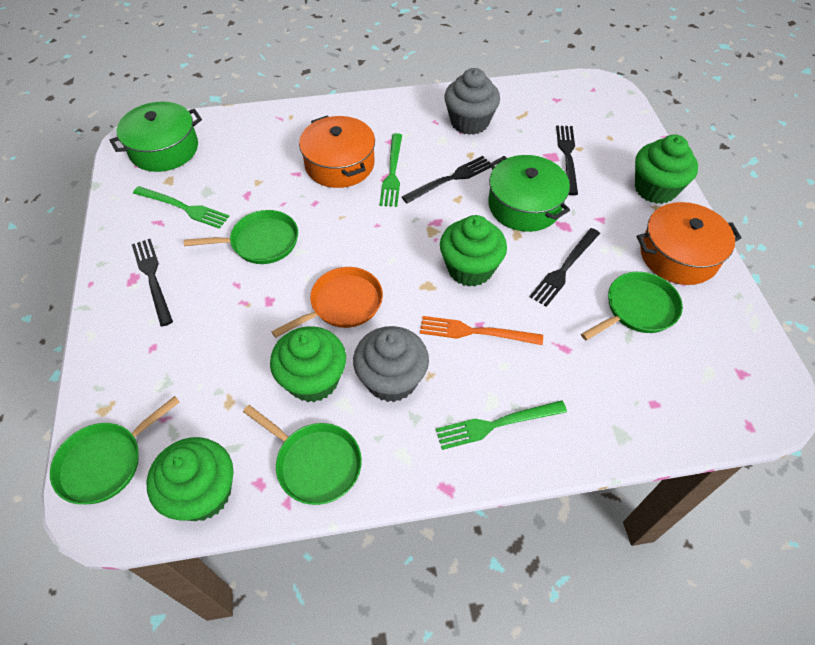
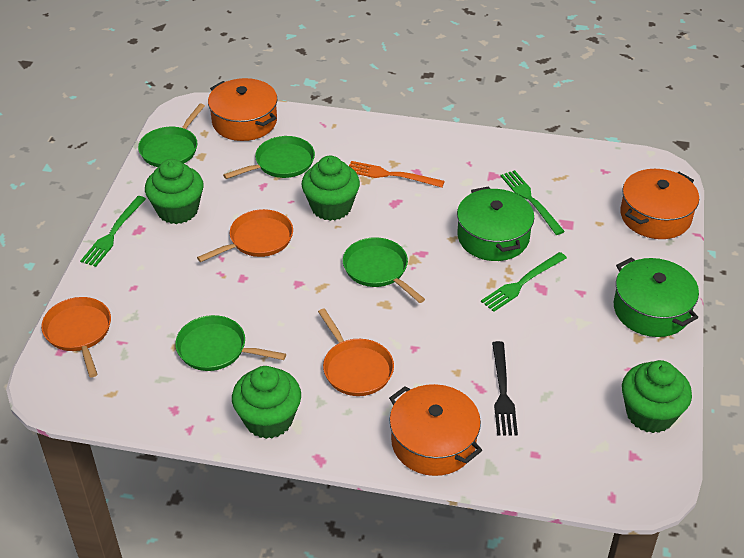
black fork: 4 -> 1
grey cupcake: 2 -> 0
orange pan: 1 -> 3
orange pot: 2 -> 3

